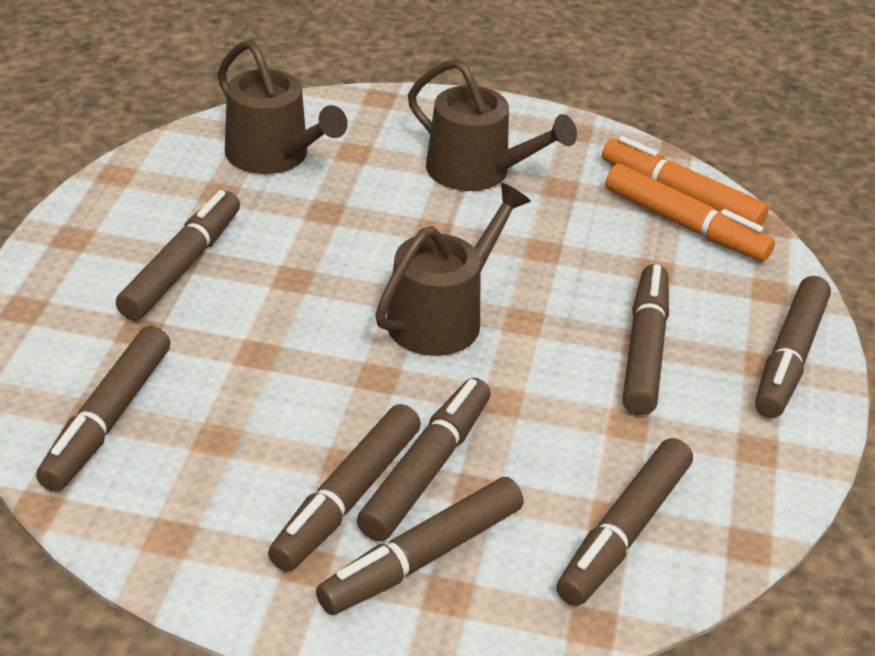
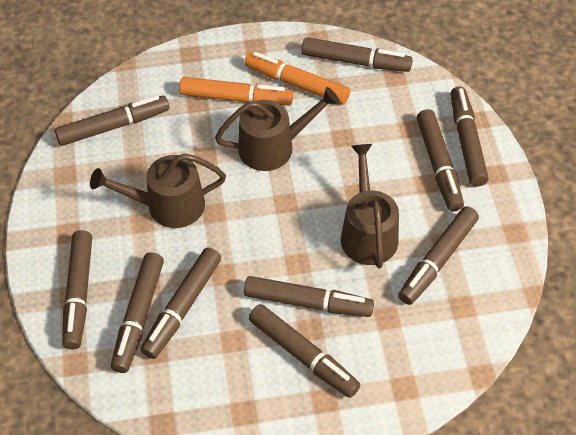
brown marker: 8 -> 10

